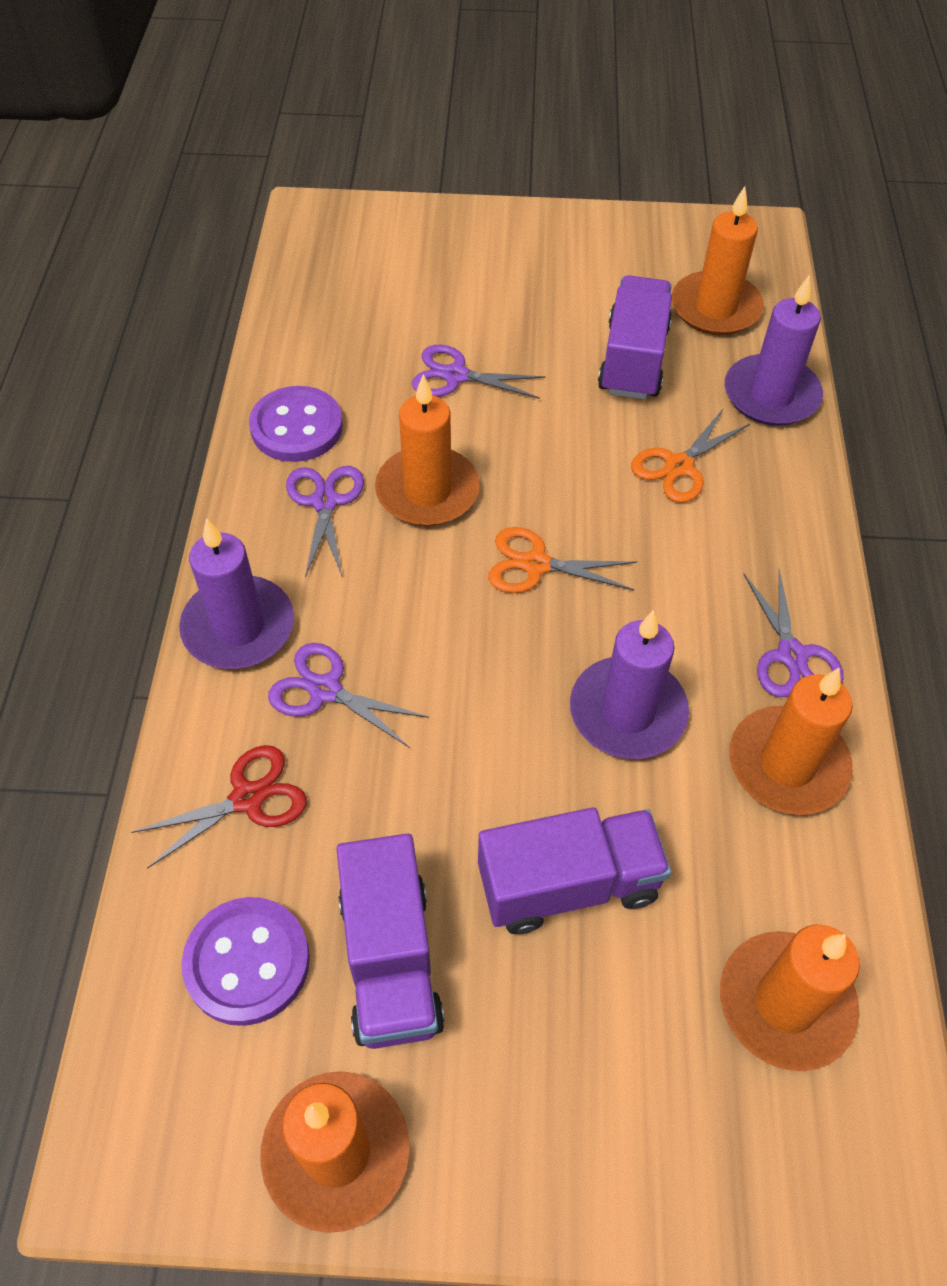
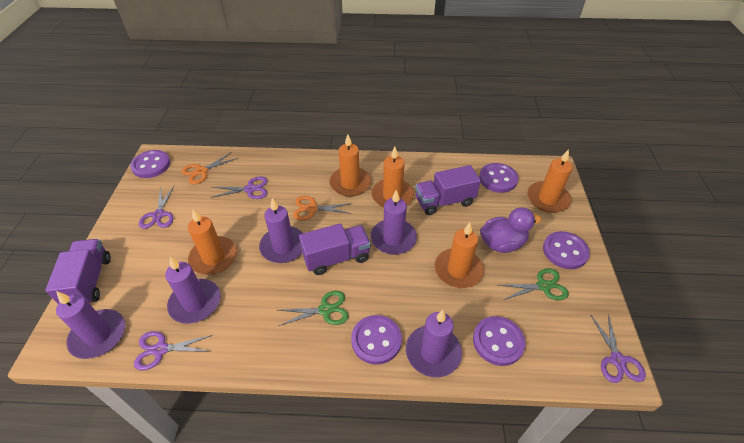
green scissors: 0 -> 2
purple button: 2 -> 5
purple candle: 3 -> 5
purple duck: 0 -> 1
red scissors: 1 -> 0

